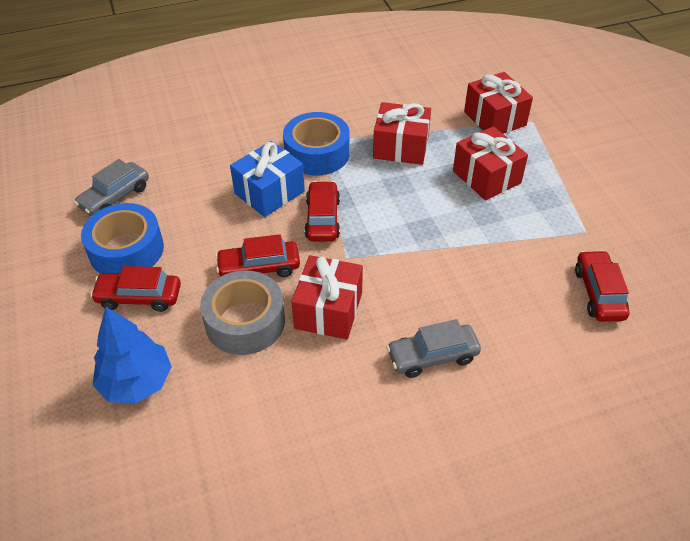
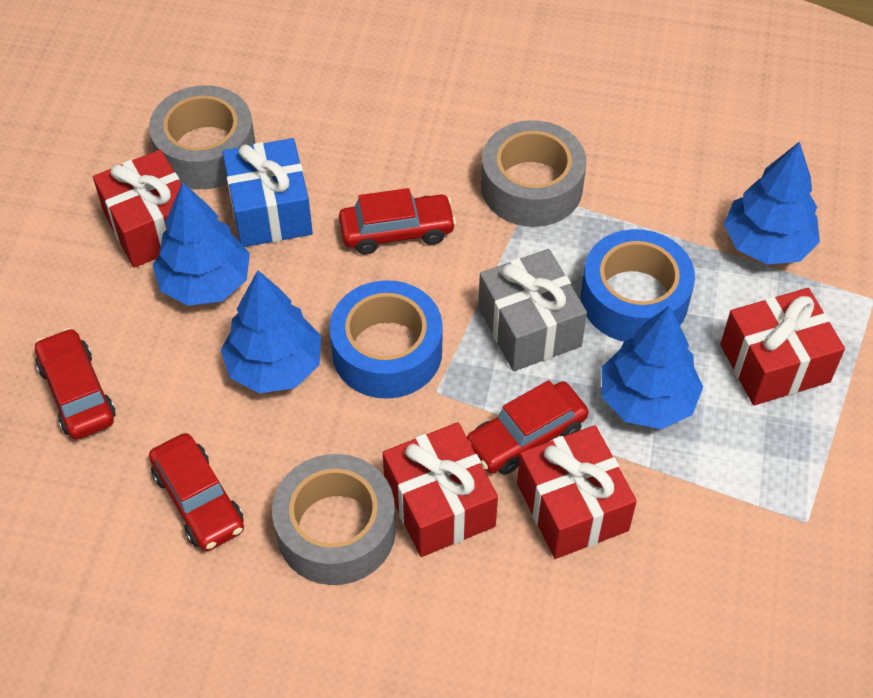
blue tree: 1 -> 4
grey car: 2 -> 0
grey gift: 0 -> 1
grey tape: 1 -> 3

